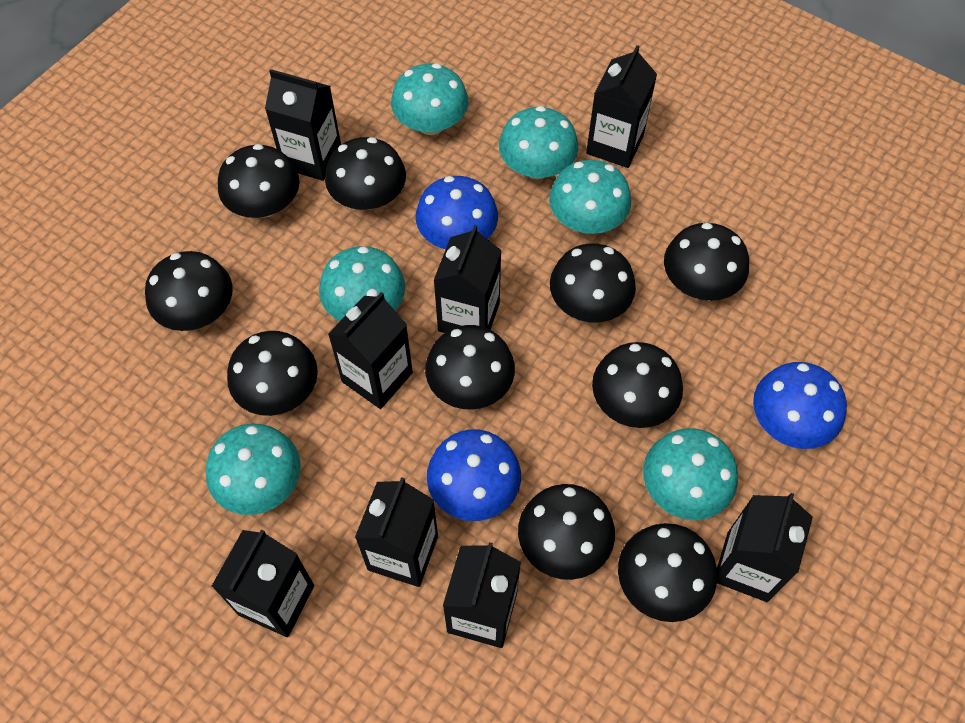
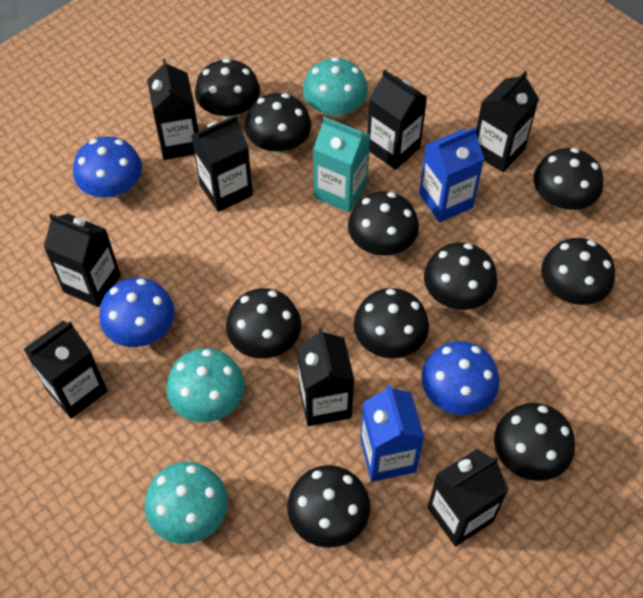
blue carton: 0 -> 2
turquoise carton: 0 -> 1
turquoise mushroom: 6 -> 3

